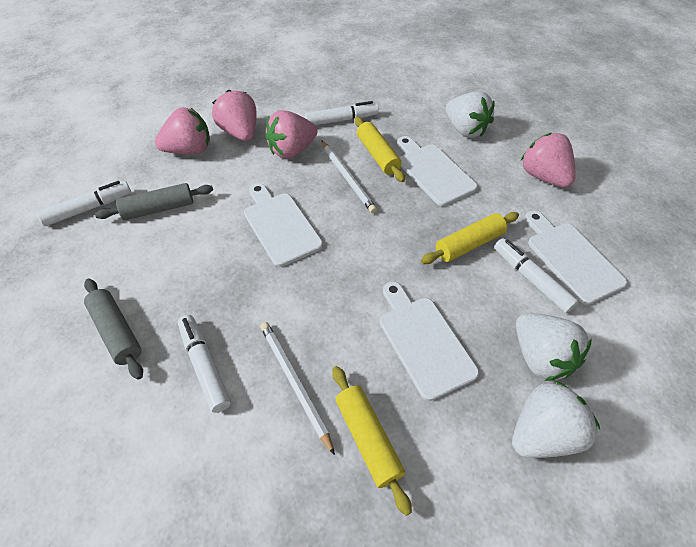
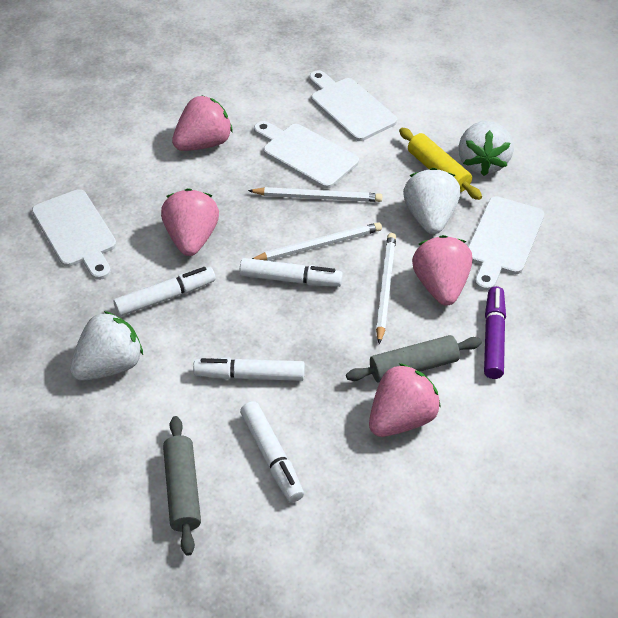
purple marker: 0 -> 1
white pencil: 2 -> 3
yellow rolling pin: 3 -> 1

